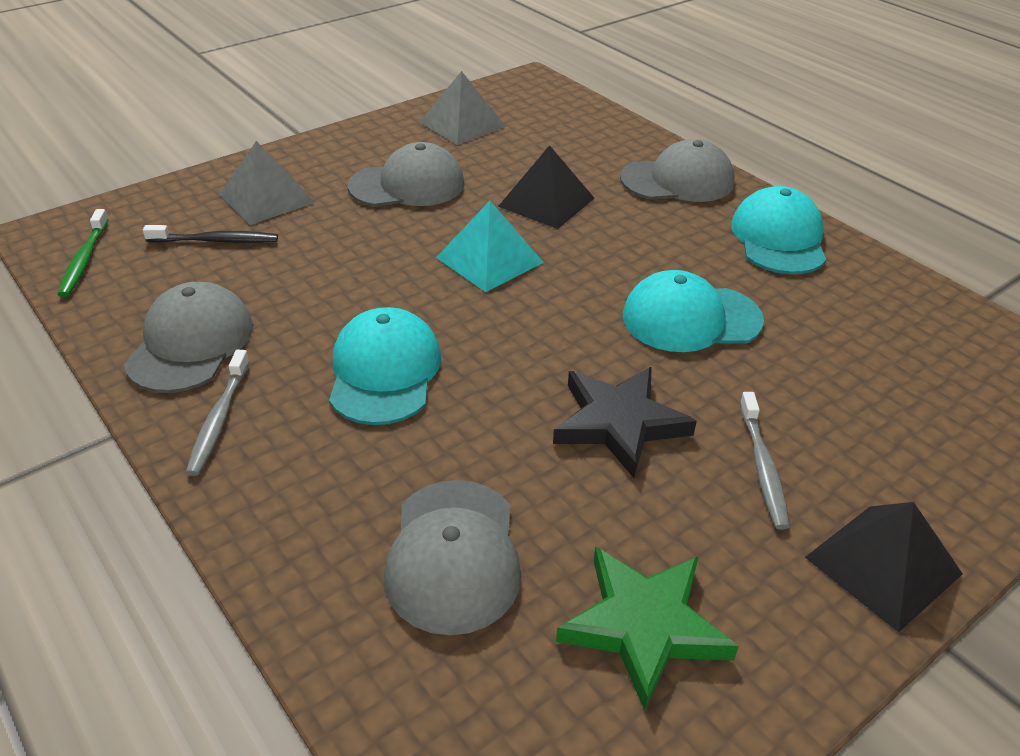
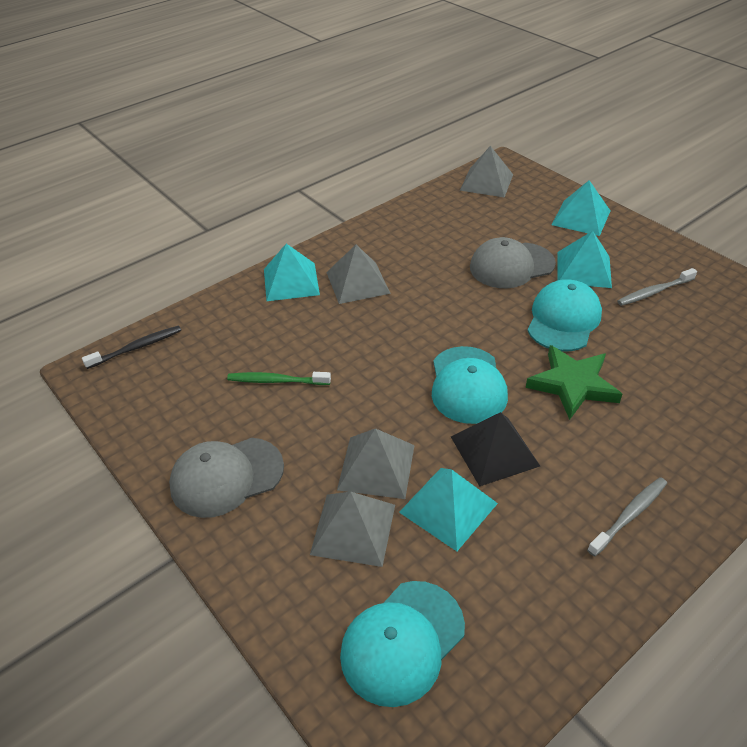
black pyramid: 2 -> 1
black star: 1 -> 0
grey cap: 4 -> 2
grey pyramid: 2 -> 4
turquoise pyramid: 1 -> 4

